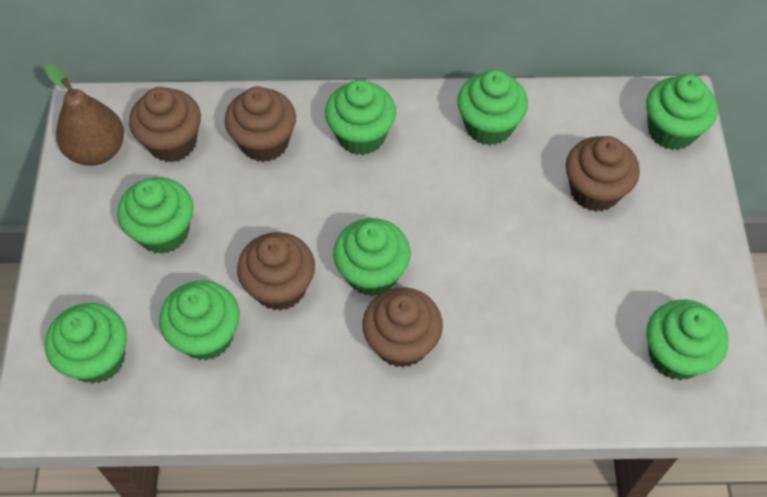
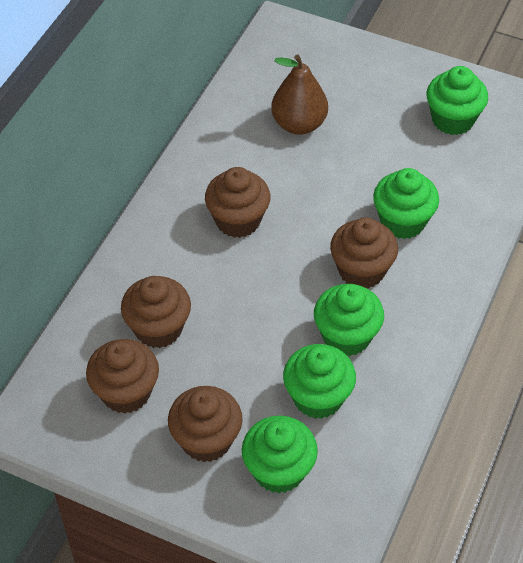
green cupcake: 8 -> 5

